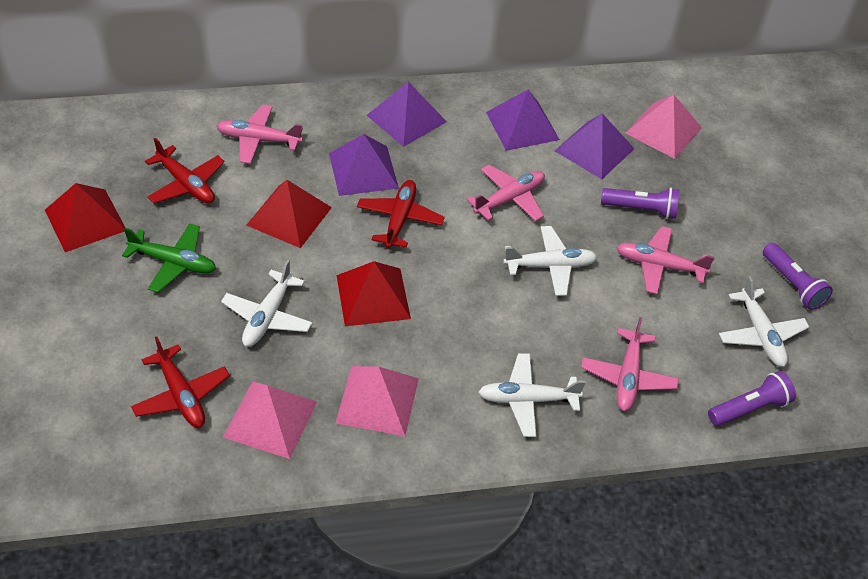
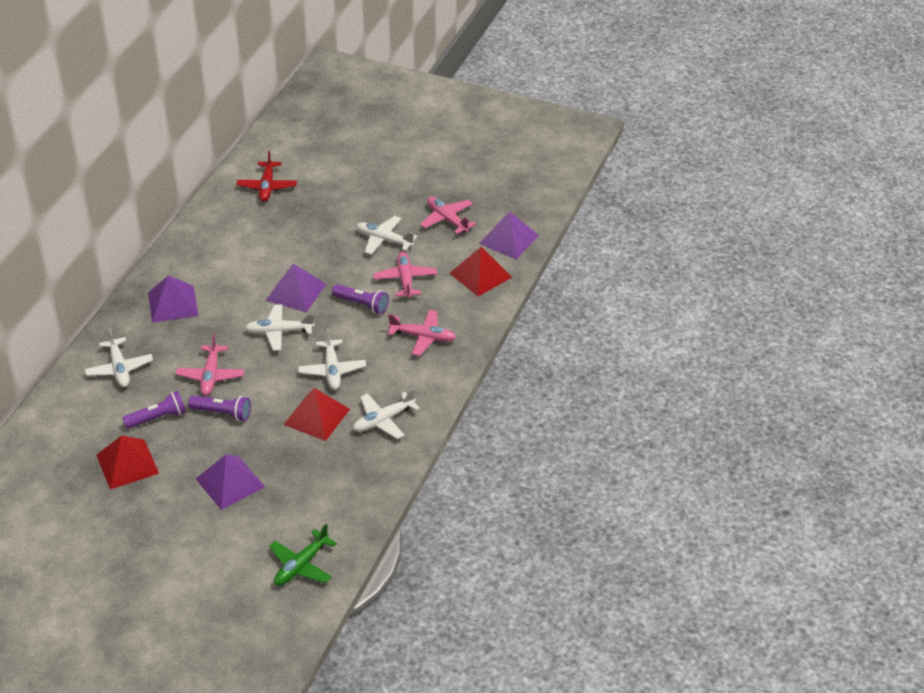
pink pyramid: 3 -> 0
red plane: 3 -> 1
white plane: 4 -> 5

